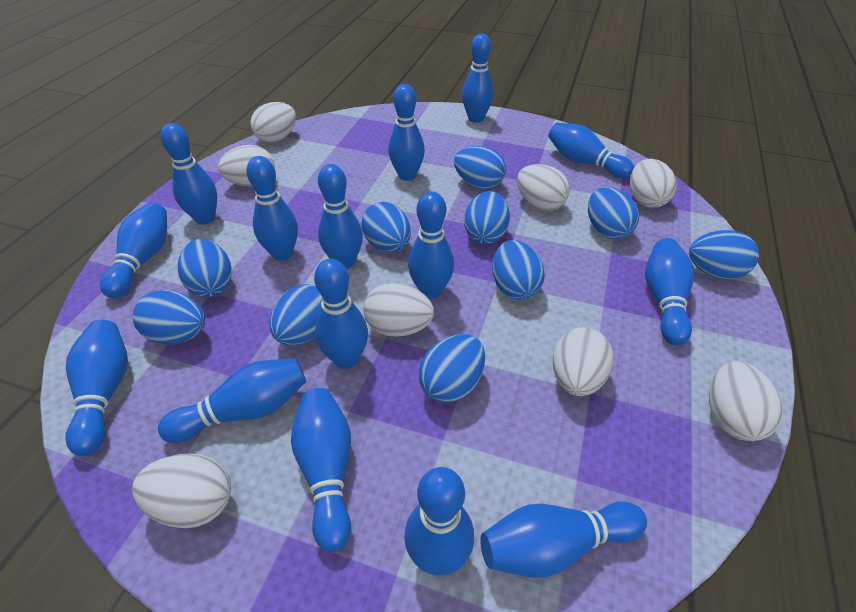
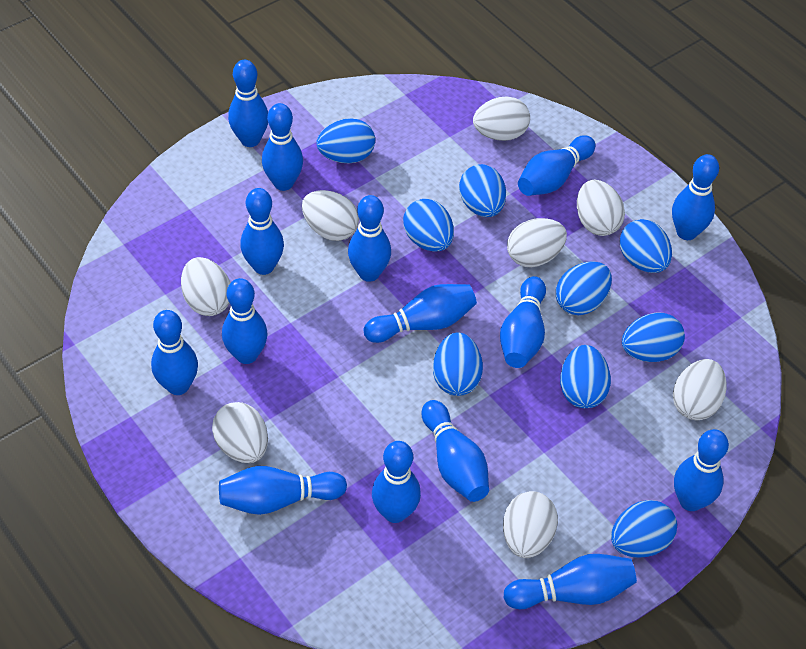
blue egg: 10 -> 9

